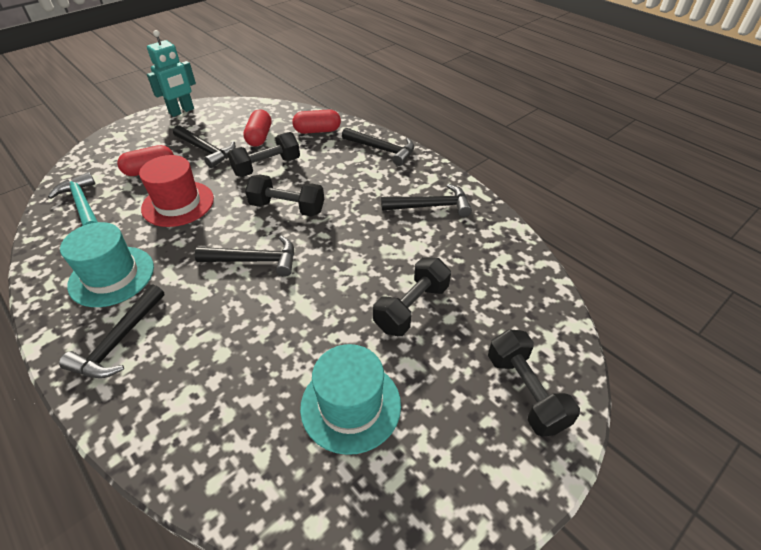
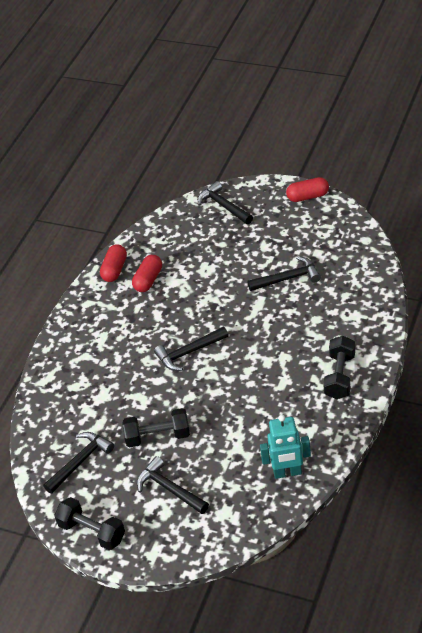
black dumbbell: 4 -> 3
red hat: 1 -> 0
turquoise hammer: 1 -> 0
turquoise hat: 2 -> 0

